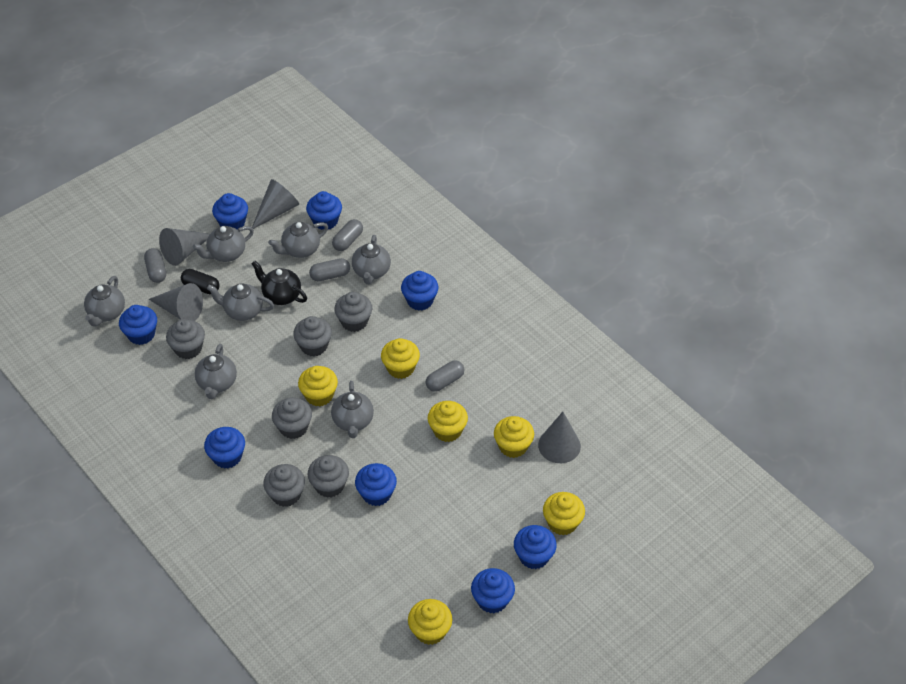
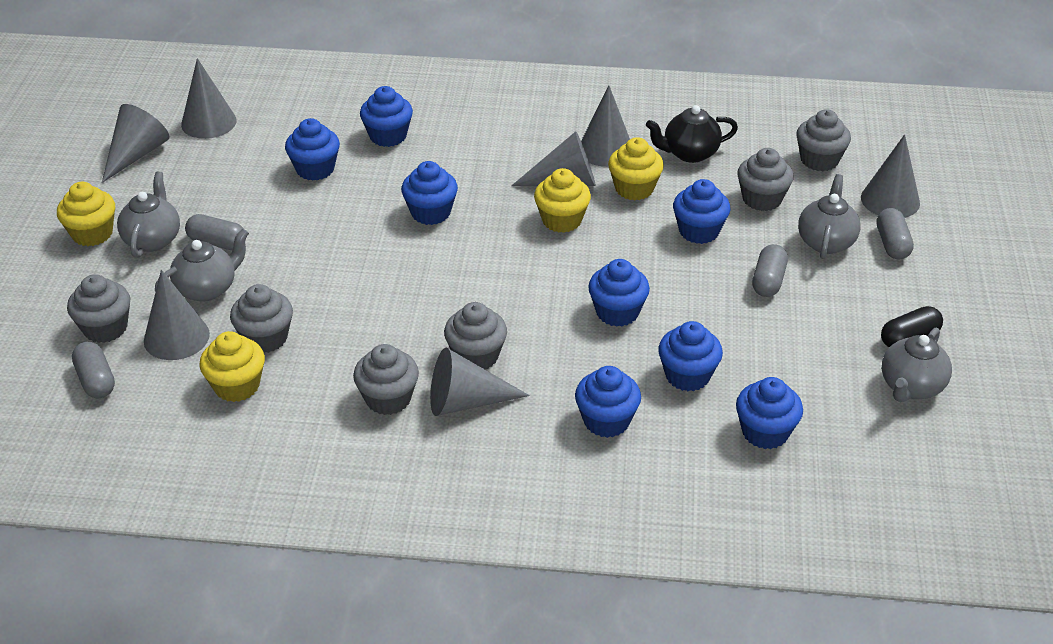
grey cone: 4 -> 7
grey teapot: 7 -> 4
yellow cupcake: 6 -> 4

